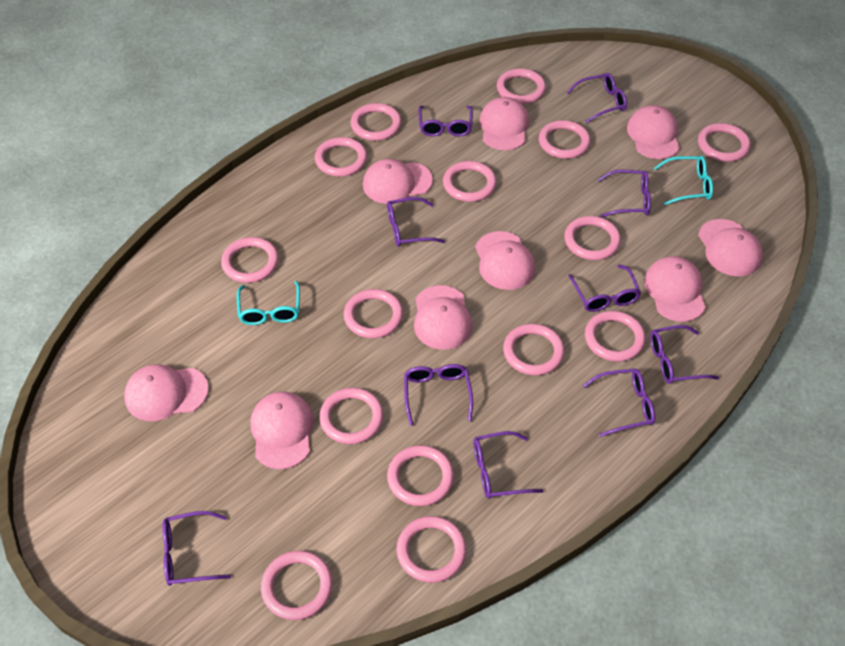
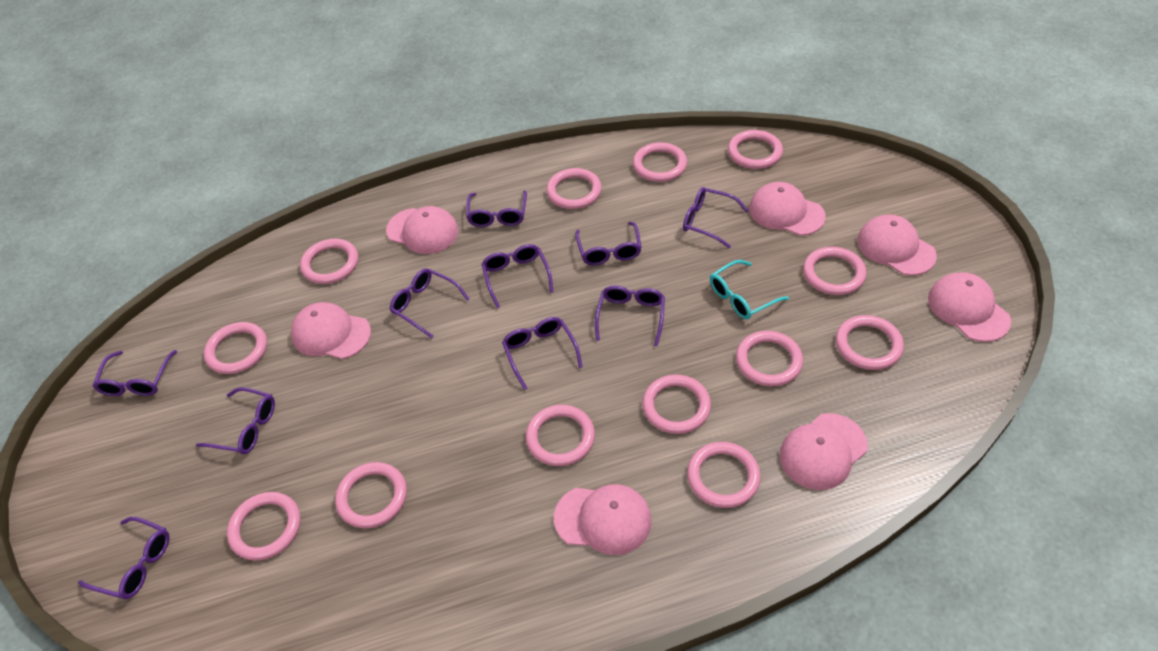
pink cap: 9 -> 7
pink ring: 15 -> 13
turquoise glasses: 2 -> 1

